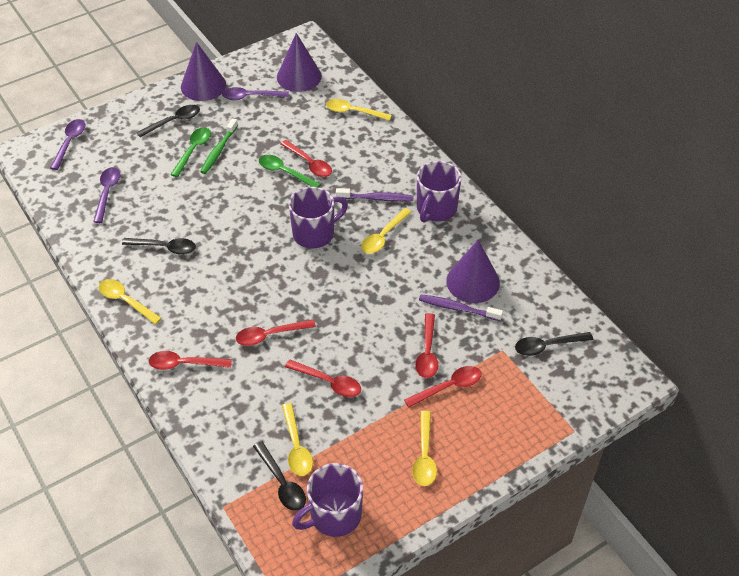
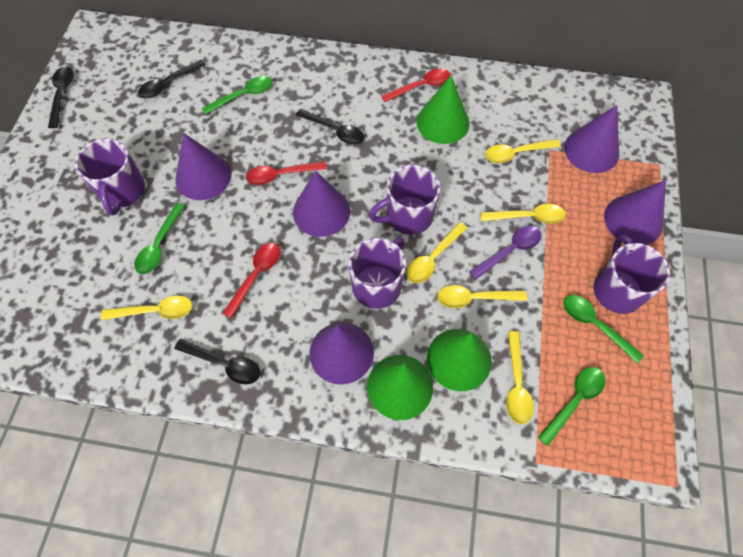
green cone: 0 -> 3
green spoon: 2 -> 4
green toothbrush: 1 -> 0
purple cone: 3 -> 5
purple mug: 3 -> 4
purple spoon: 3 -> 1
purple toothbrush: 2 -> 0
red spoon: 6 -> 3
yellow spoon: 5 -> 6

